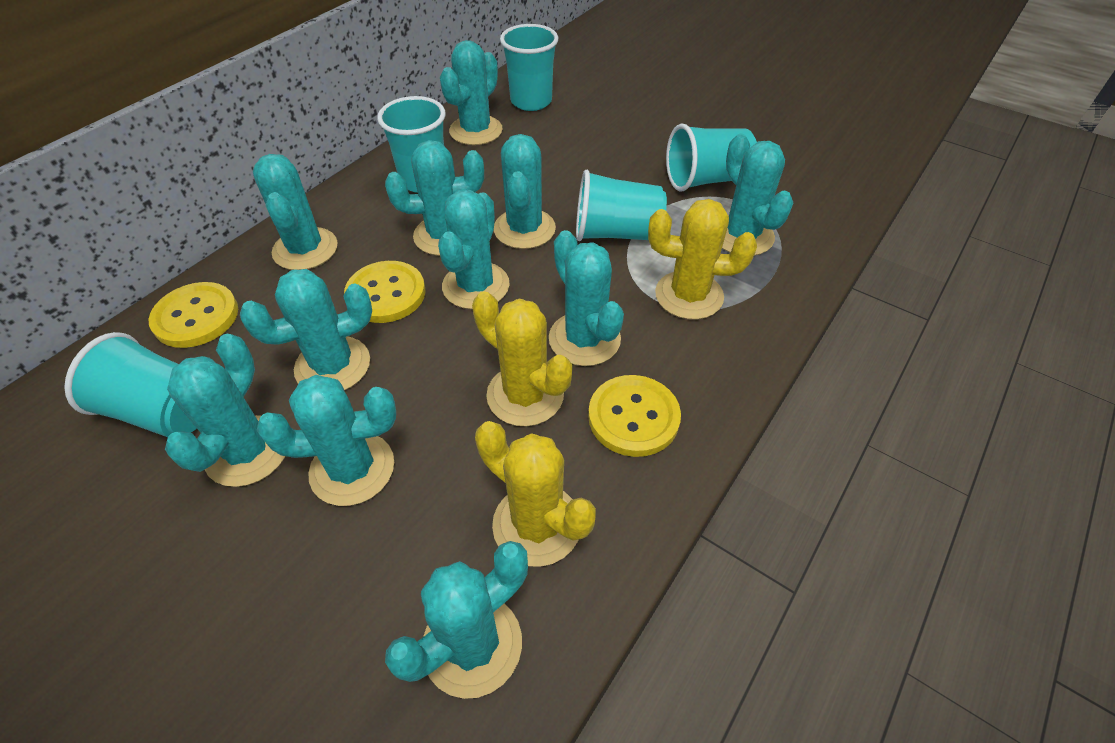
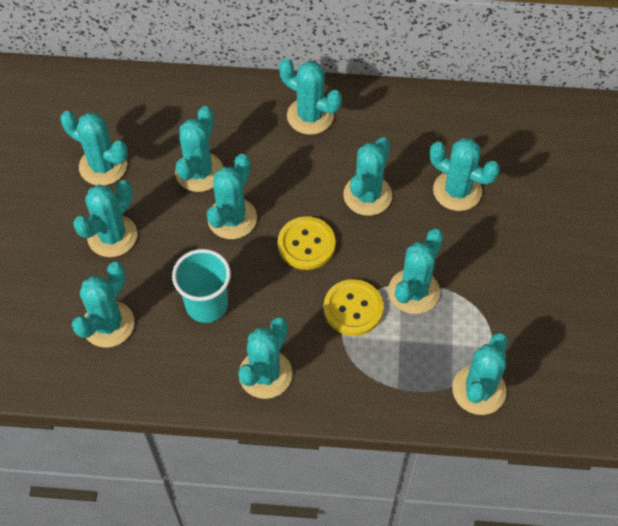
turquoise cup: 5 -> 1
yellow button: 3 -> 2
yellow cactus: 3 -> 0

